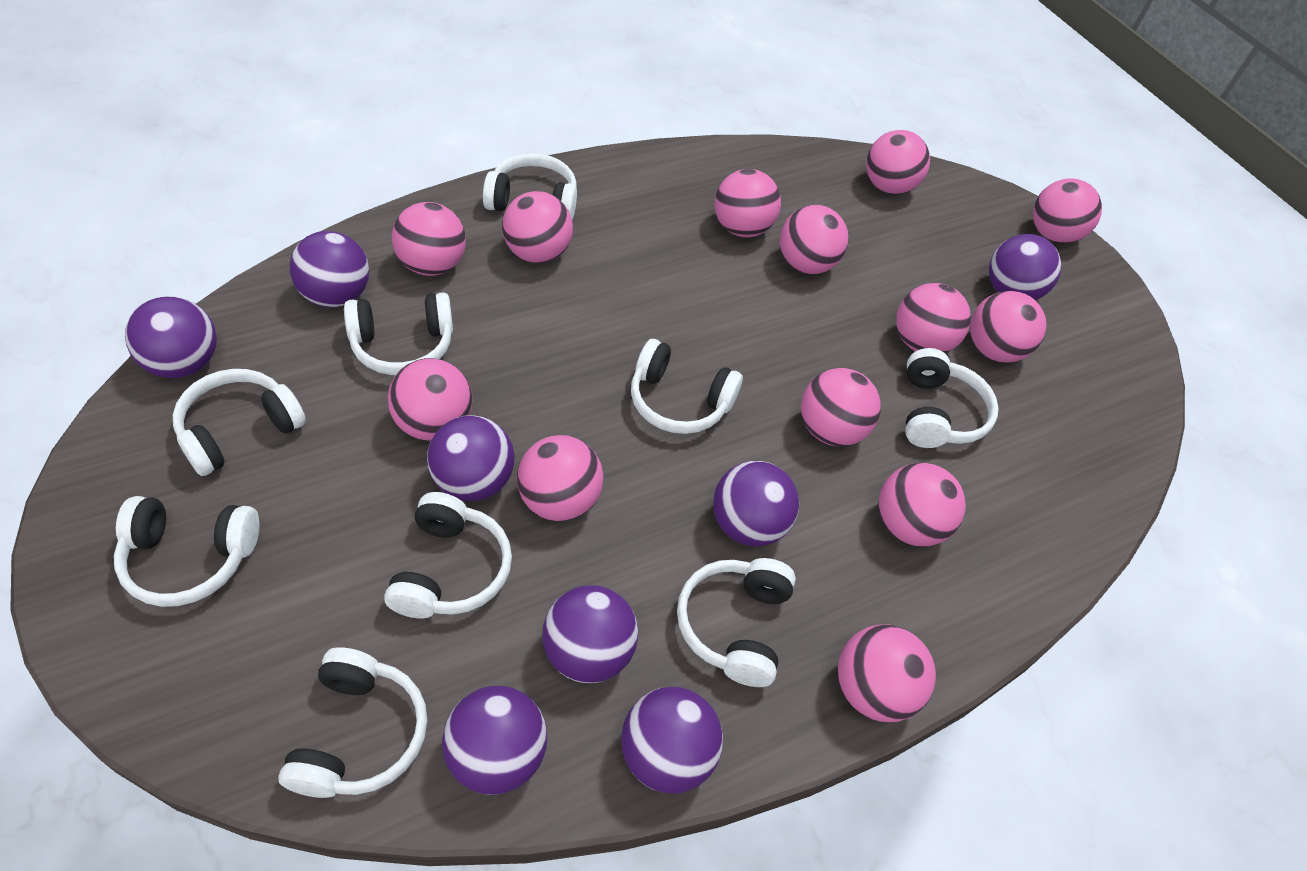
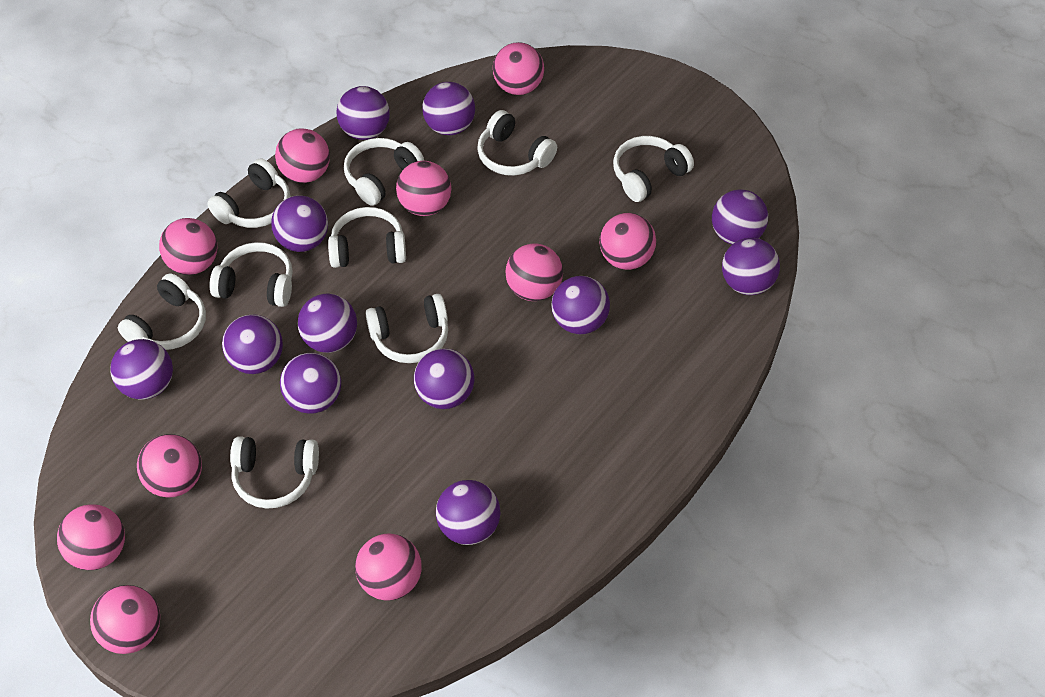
pink ball: 13 -> 10
purple ball: 8 -> 12

